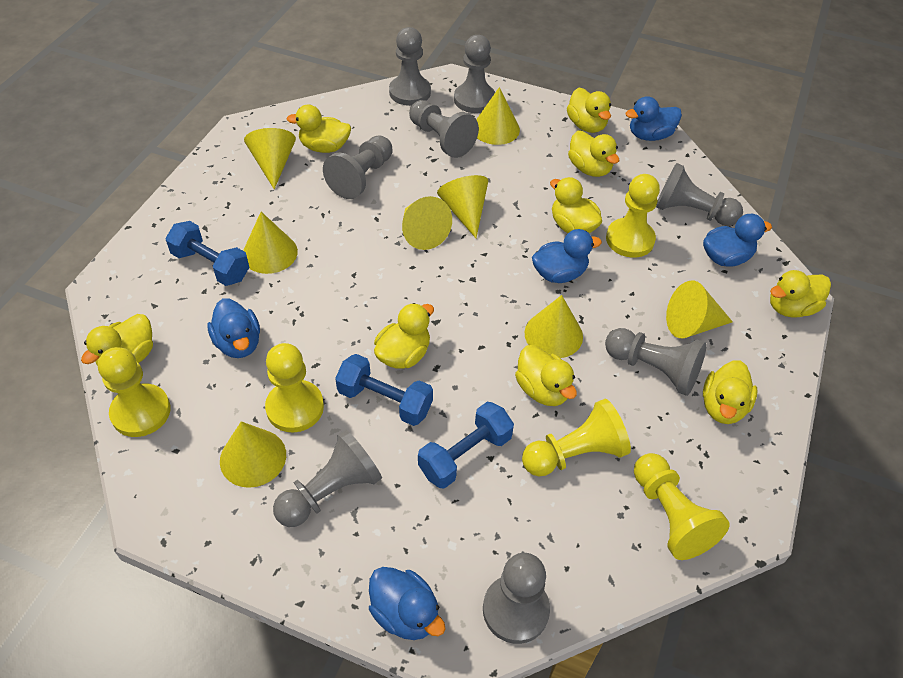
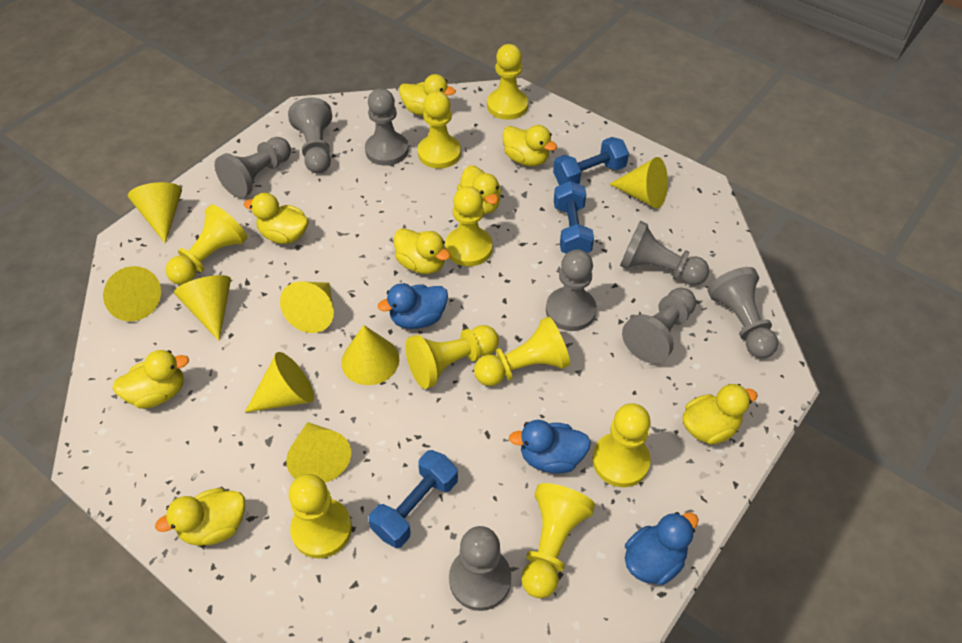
blue duck: 5 -> 3
yellow duck: 9 -> 8
yellow pawn: 5 -> 9

